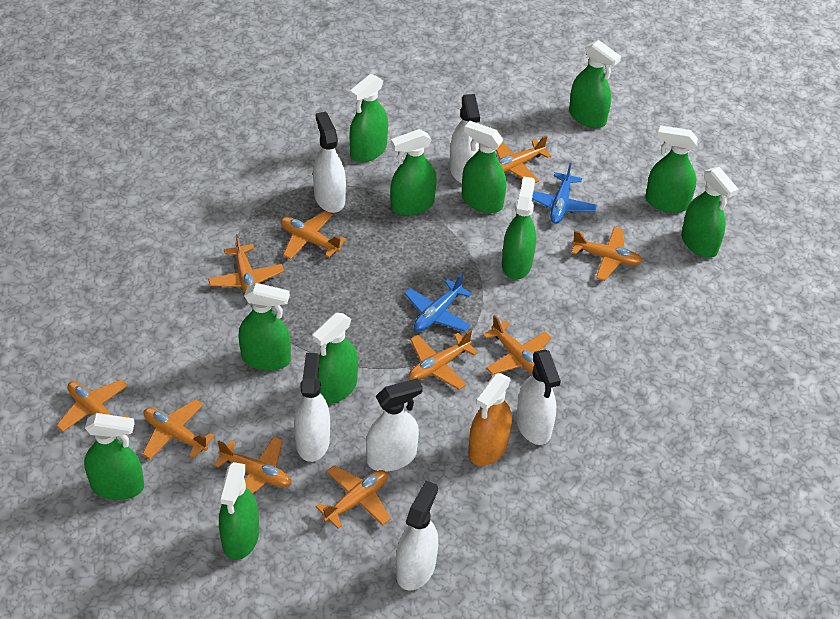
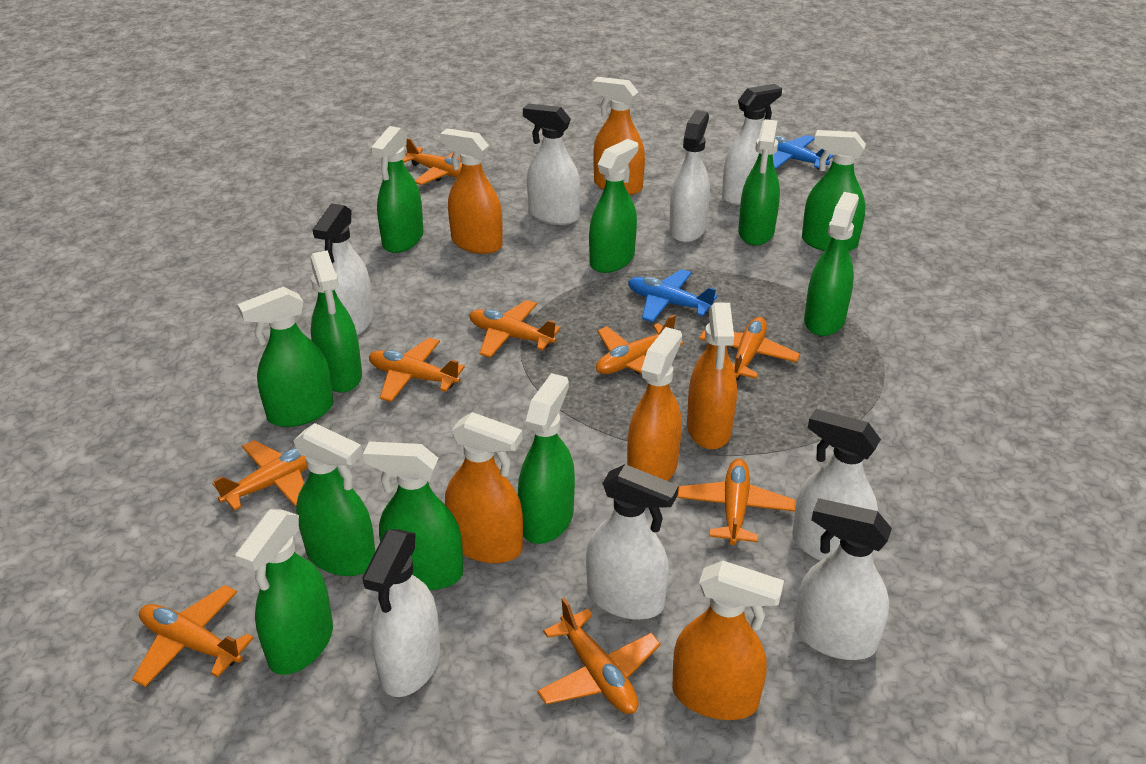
orange plane: 10 -> 9
orange spray bottle: 1 -> 6
white spray bottle: 6 -> 8

